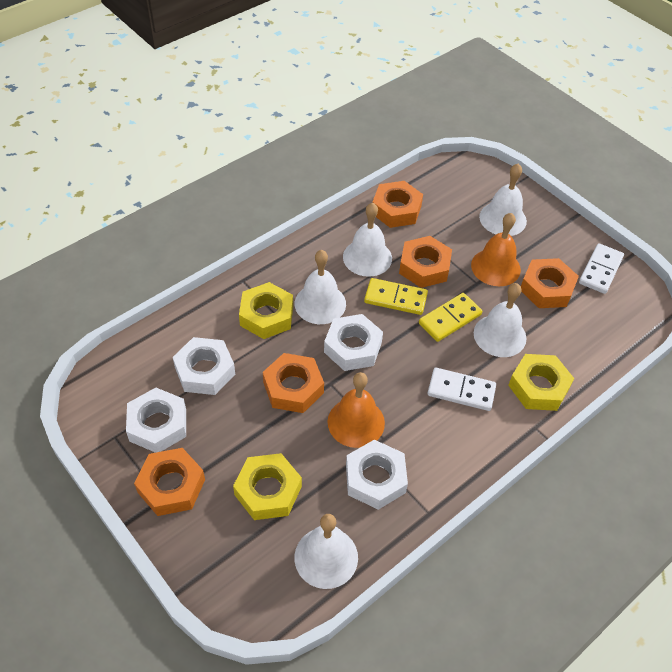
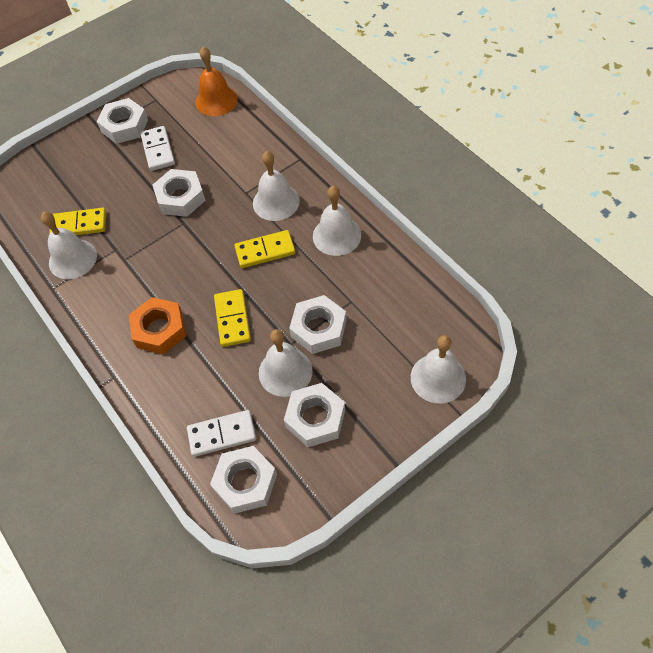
orange bell: 2 -> 1
orange nut: 5 -> 1
white nut: 4 -> 5
yellow domino: 2 -> 3
yellow nut: 3 -> 0

